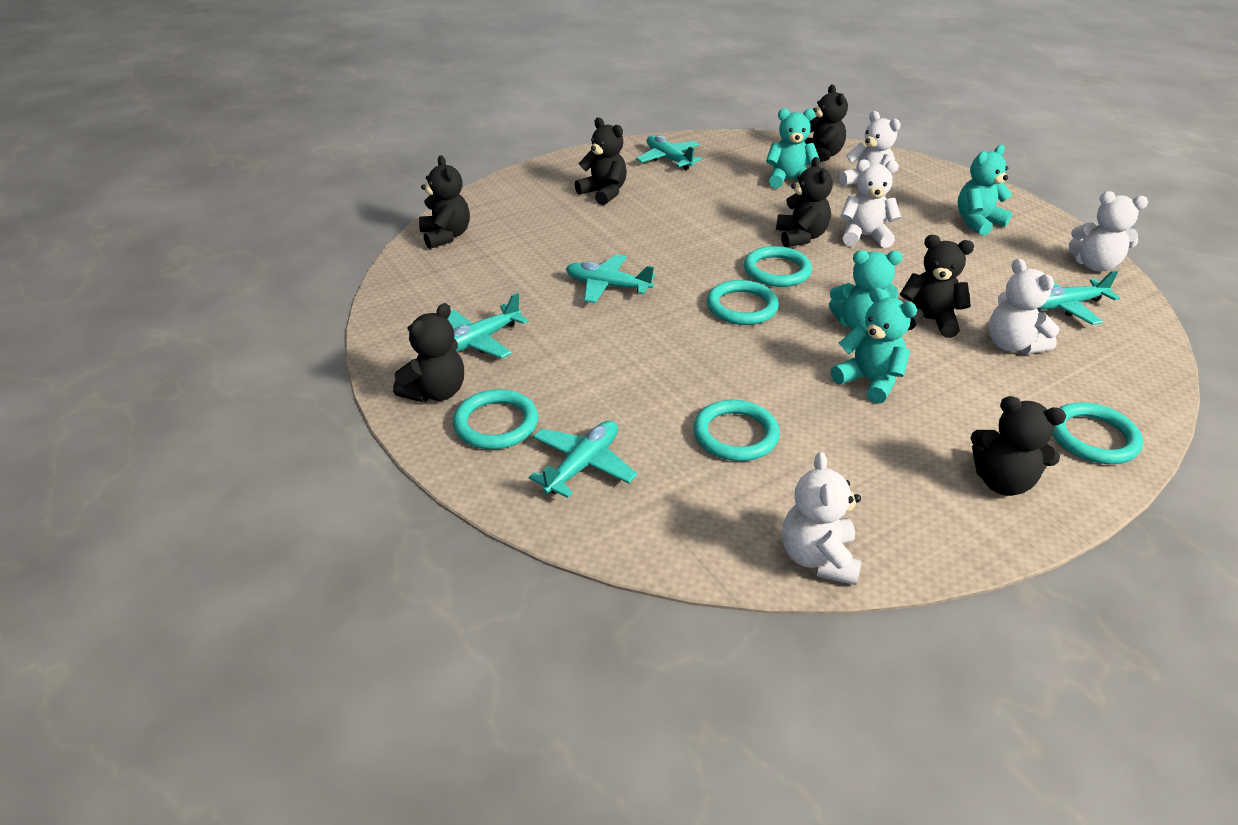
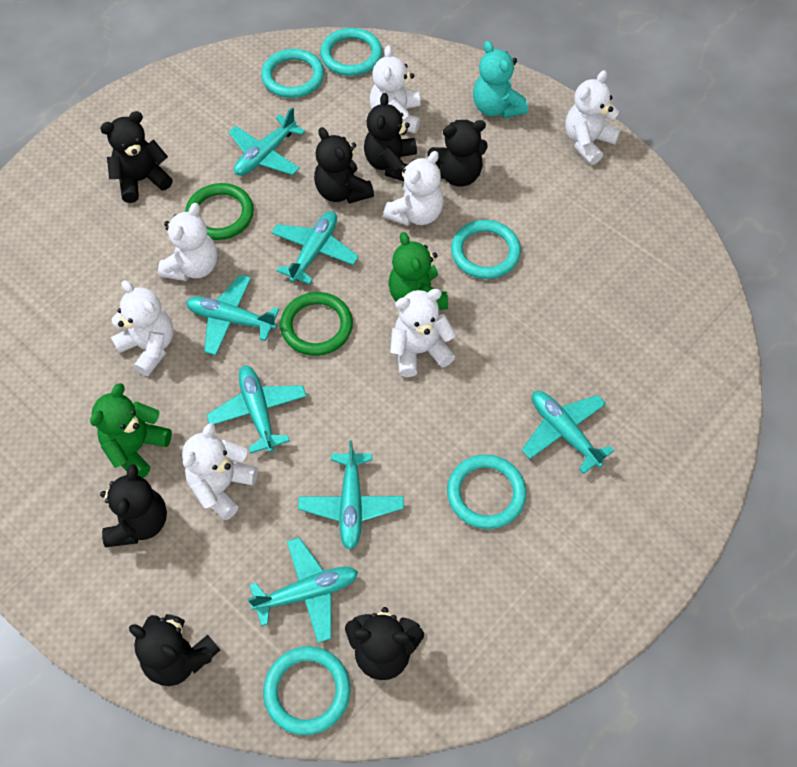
green ring: 0 -> 2
green teddy bear: 0 -> 2
turquoise plane: 5 -> 7
turquoise teddy bear: 4 -> 1
white teddy bear: 5 -> 7

